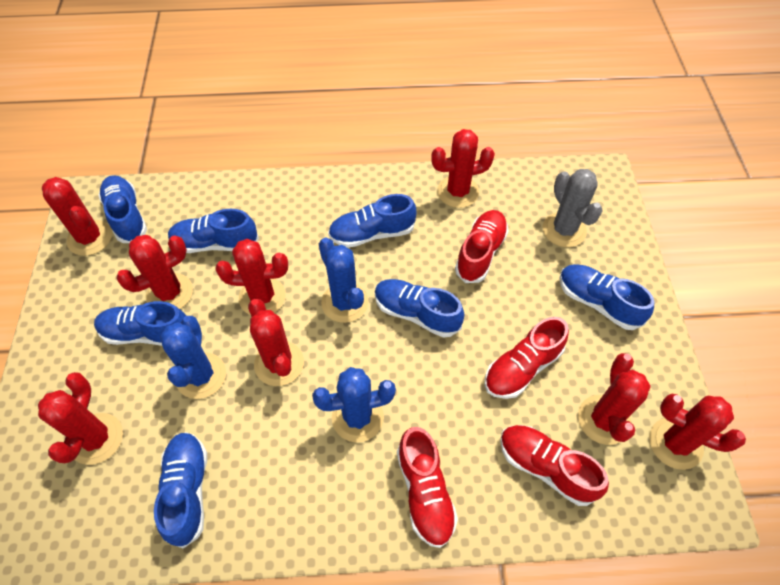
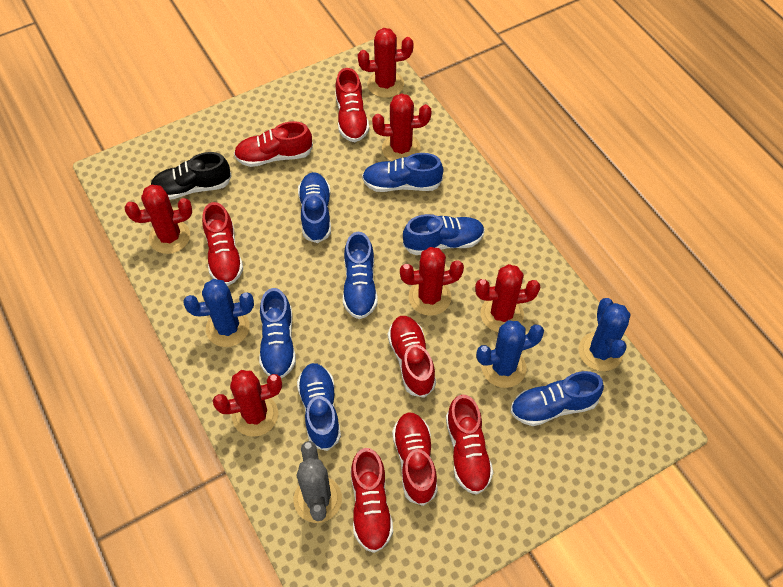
black shoe: 0 -> 1
red cactus: 8 -> 6
red shoe: 4 -> 7

